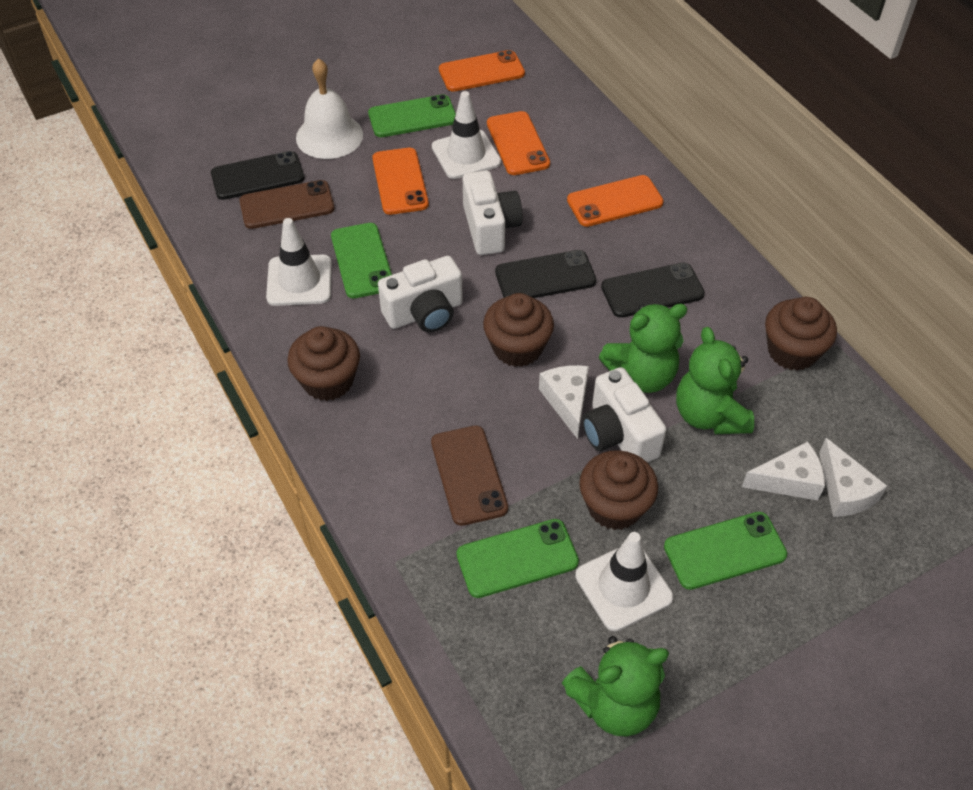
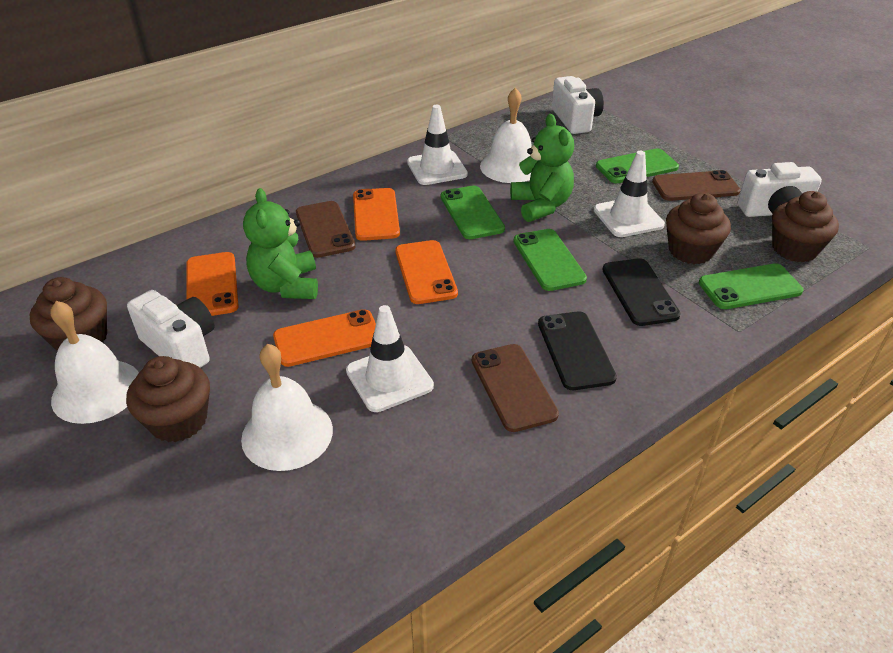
black phone: 3 -> 2
brown phone: 2 -> 3
green teddy bear: 3 -> 2
white bell: 1 -> 3
white cheese: 3 -> 0

